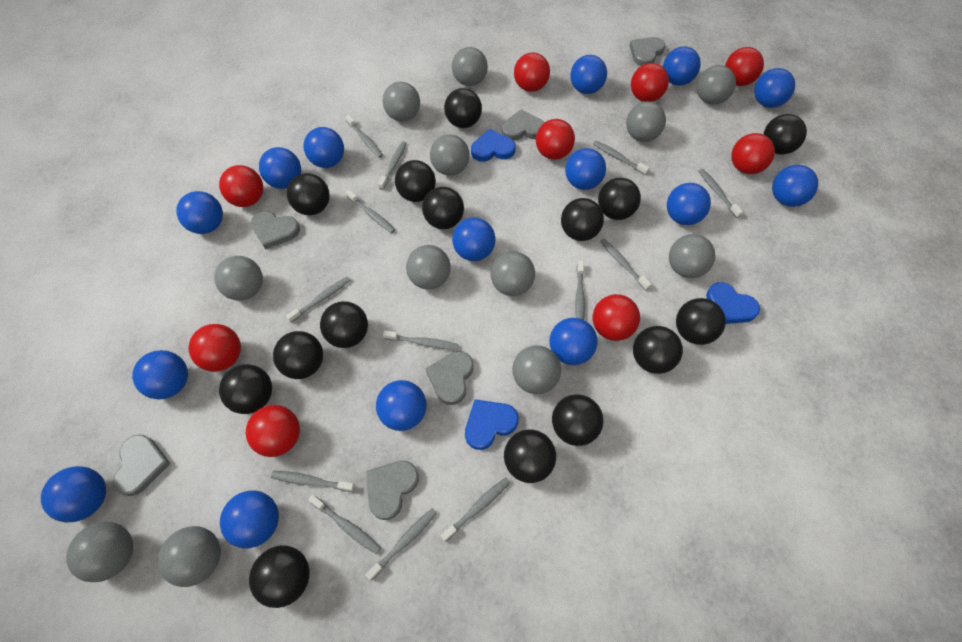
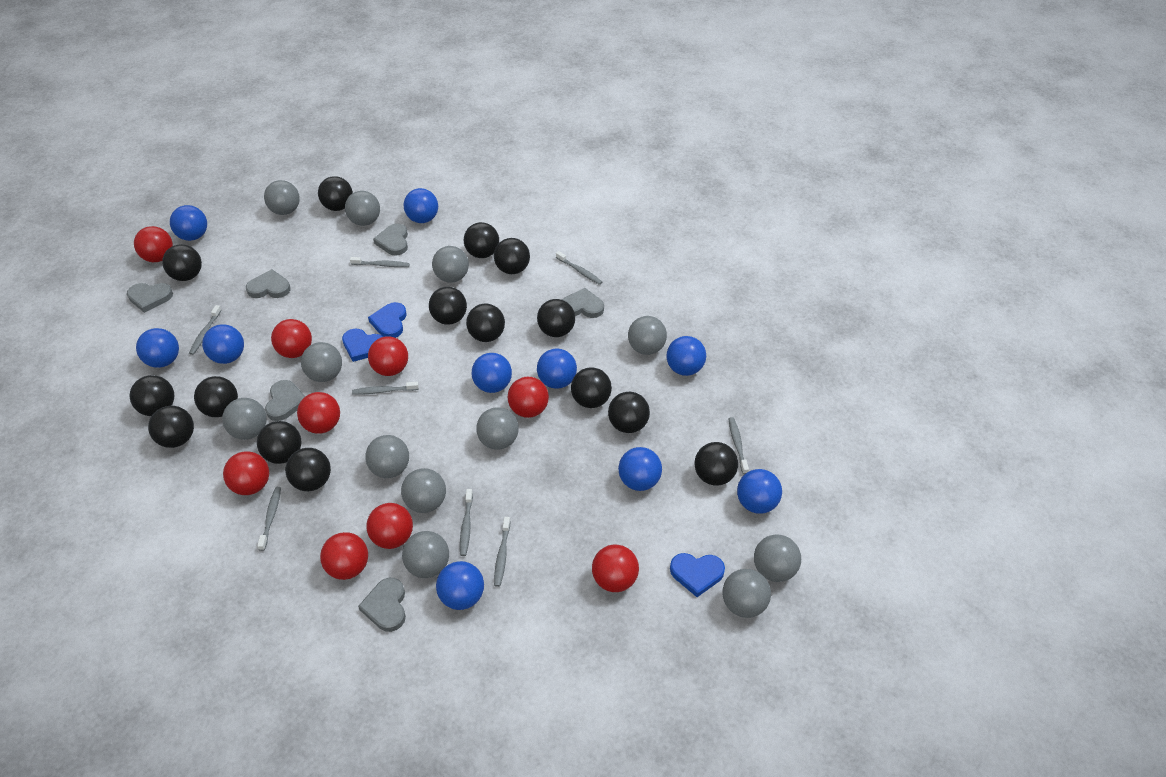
blue ball: 15 -> 10
grey toothbrush: 13 -> 8

